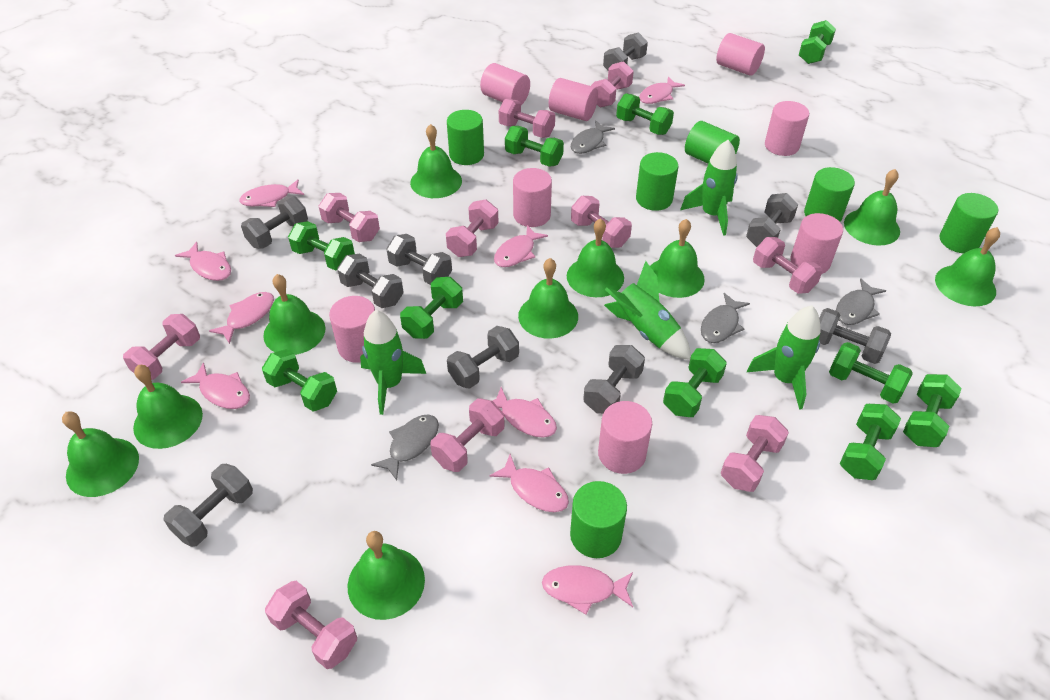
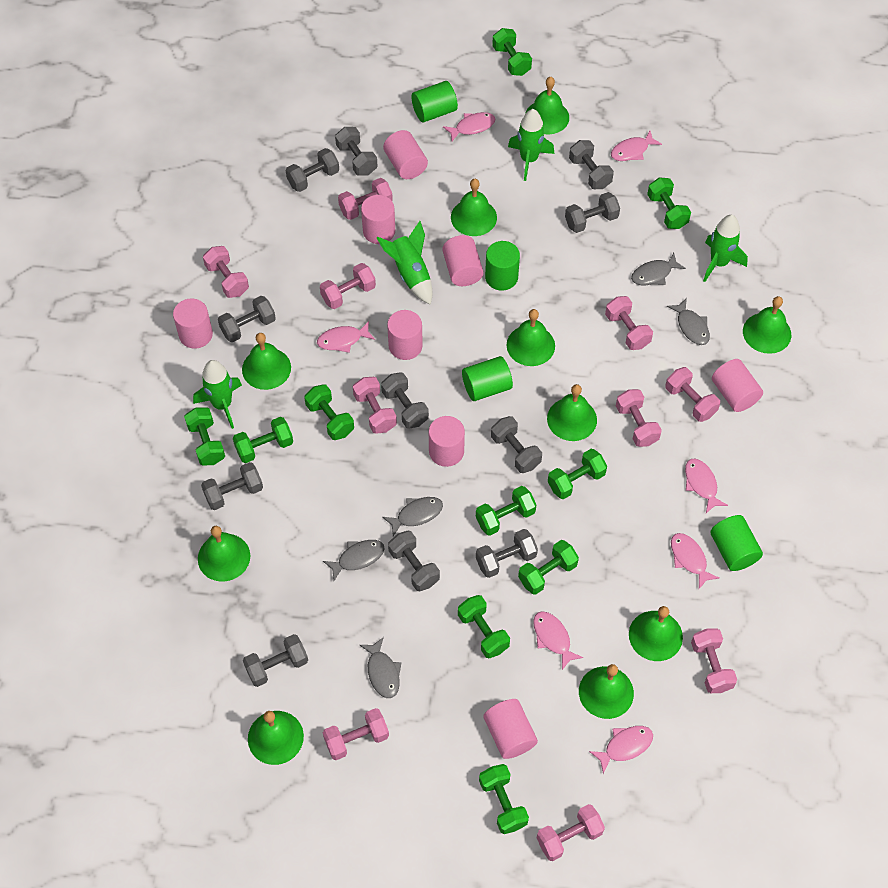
green cylinder: 6 -> 4
grey dumbbell: 9 -> 11
grey fish: 4 -> 5
pink fish: 9 -> 7

